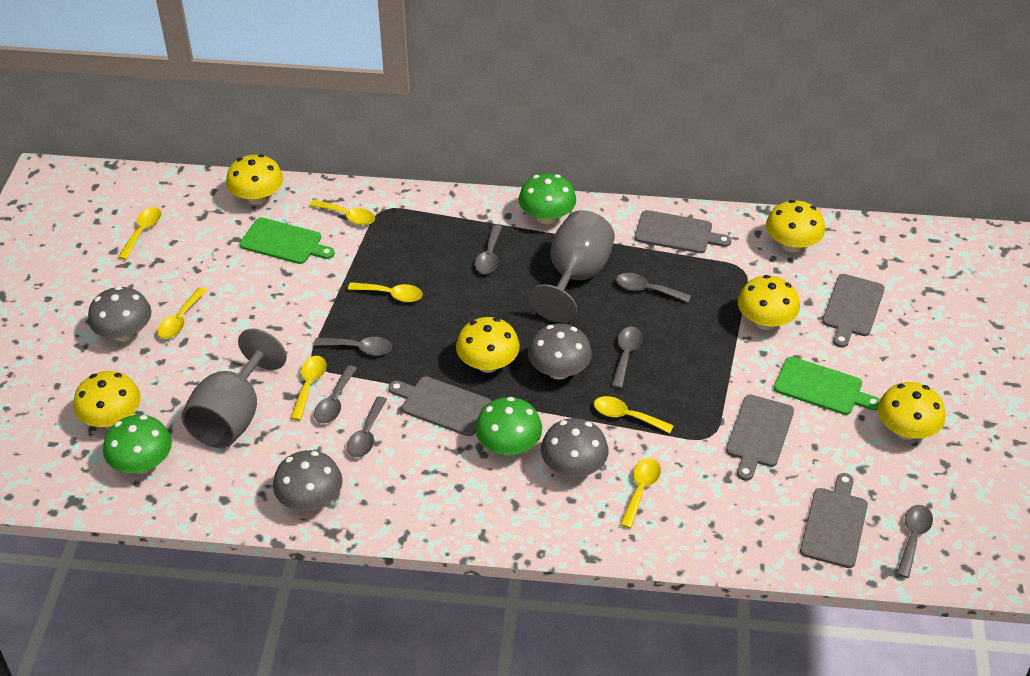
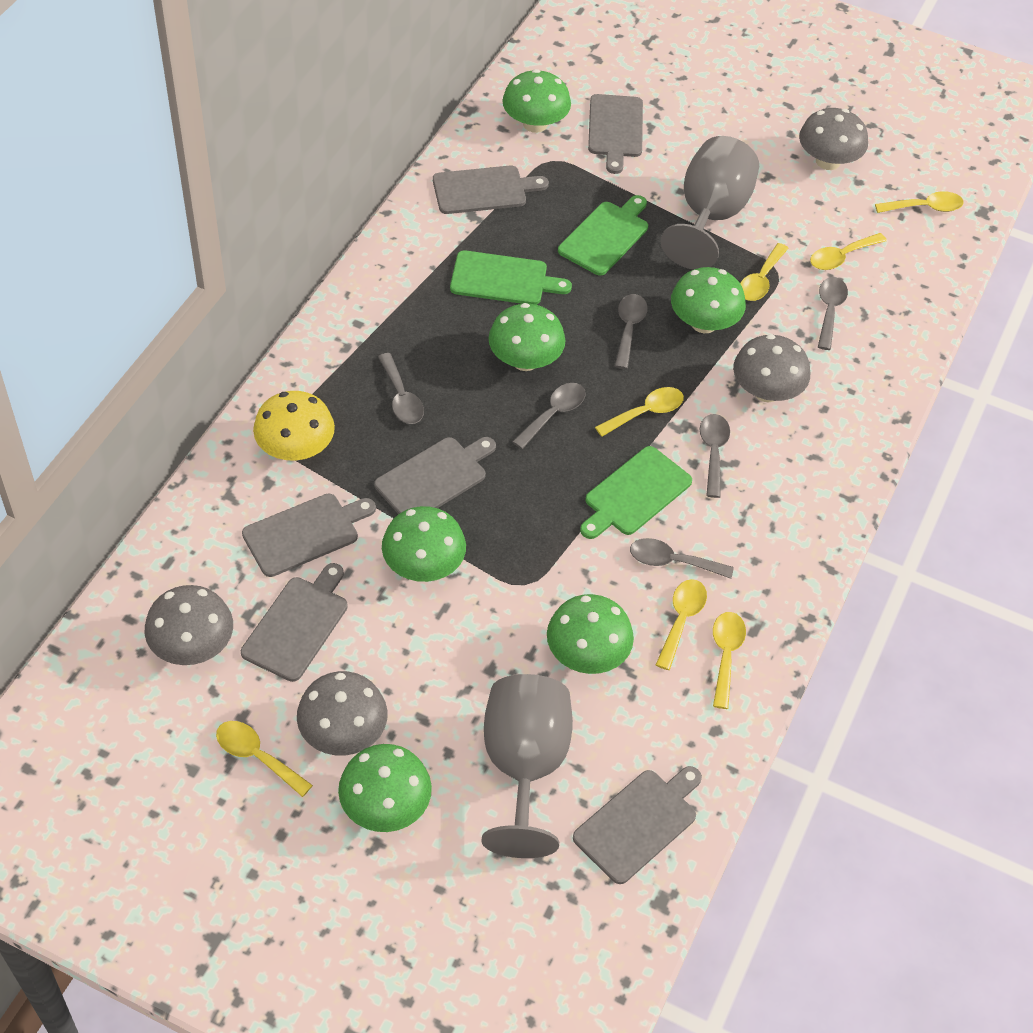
green cutting board: 2 -> 3
green mushroom: 3 -> 6
grey cutting board: 5 -> 6
grey spoon: 7 -> 6
yellow mushroom: 6 -> 1

